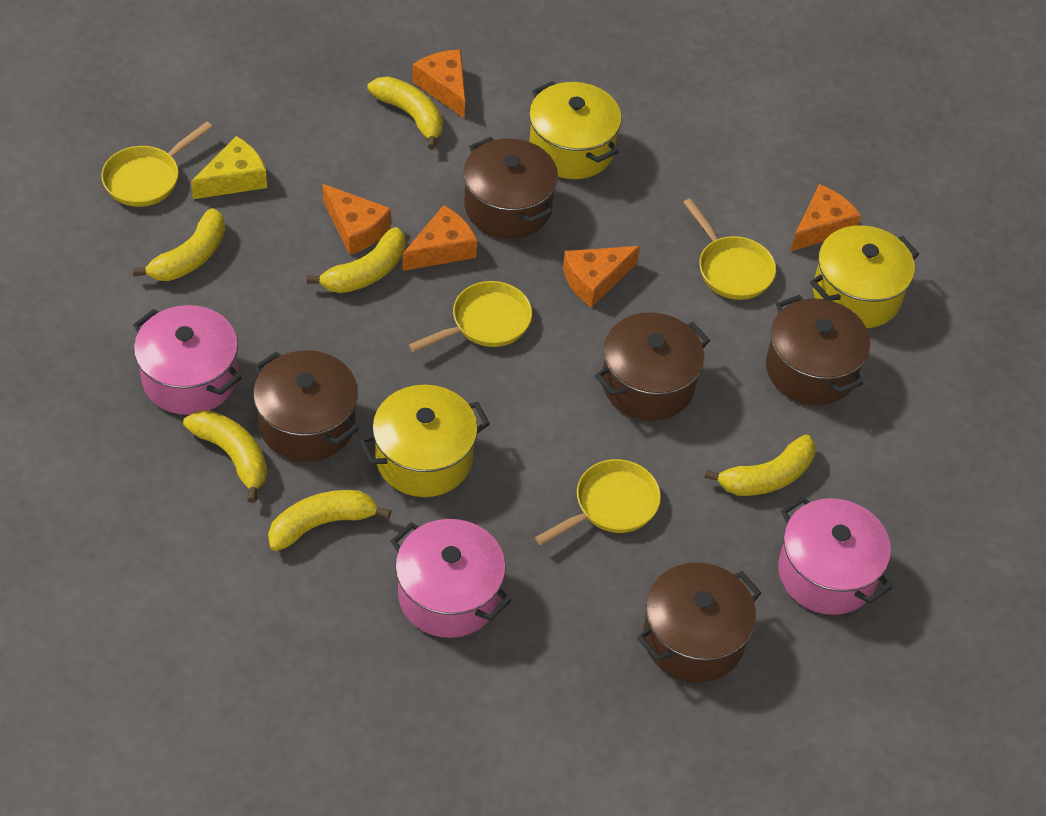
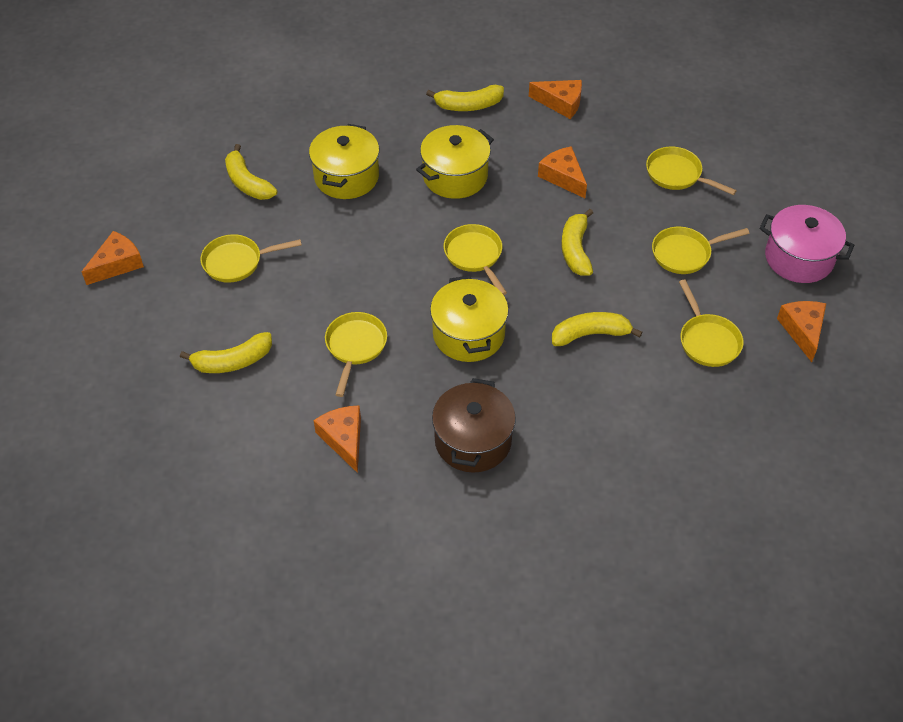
brown pot: 5 -> 1
pink pot: 3 -> 1
yellow banana: 6 -> 5
yellow cheese: 1 -> 0
yellow pan: 4 -> 6

